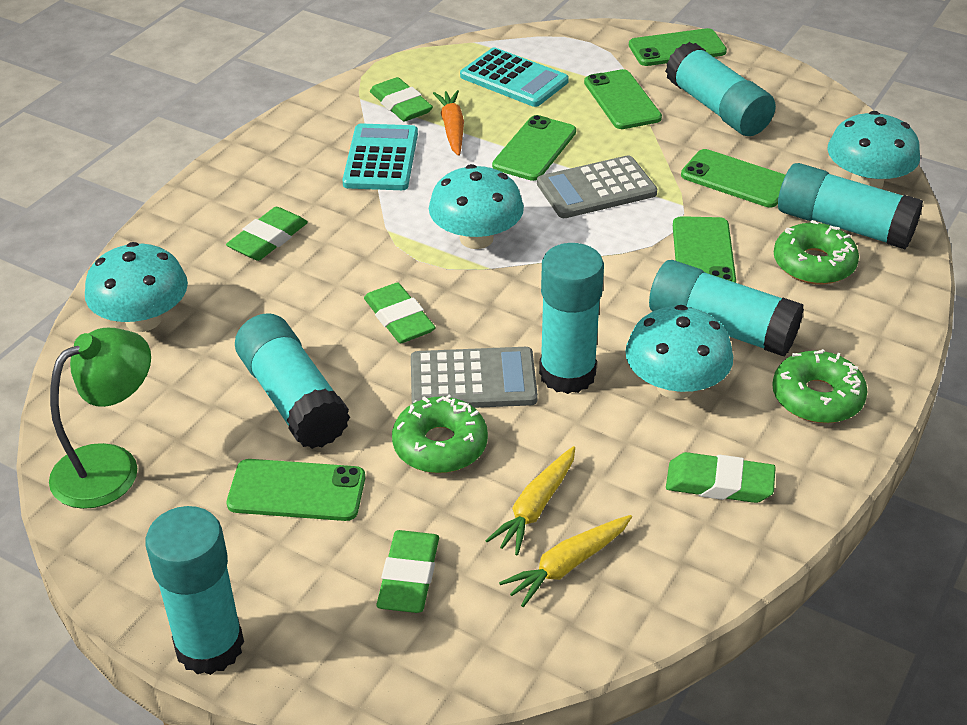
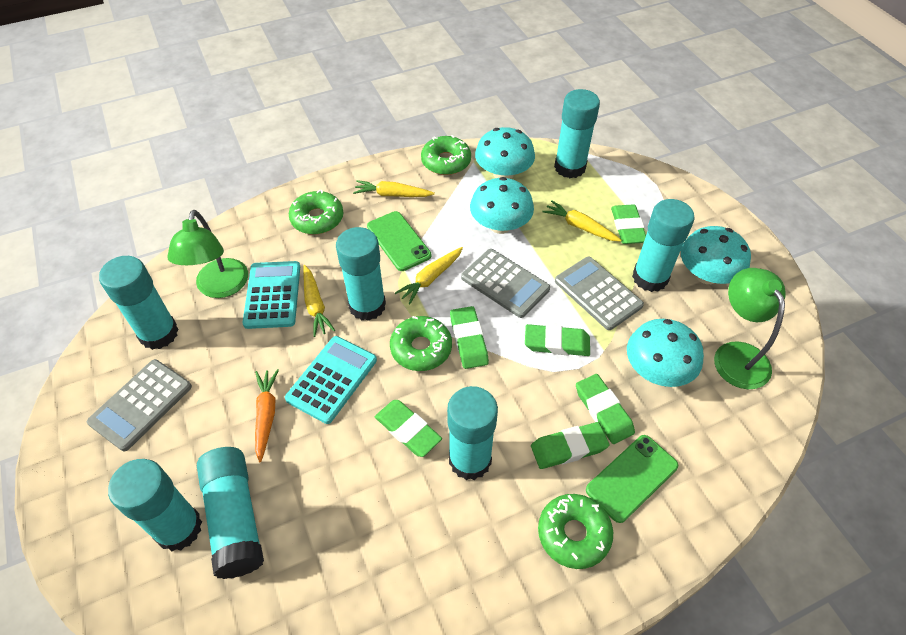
green donut: 3 -> 4
green eraser: 5 -> 6
green lamp: 1 -> 2
green phone: 6 -> 2
grey calculator: 2 -> 3
turquoise glue stick: 6 -> 7
yellow carrot: 2 -> 4

